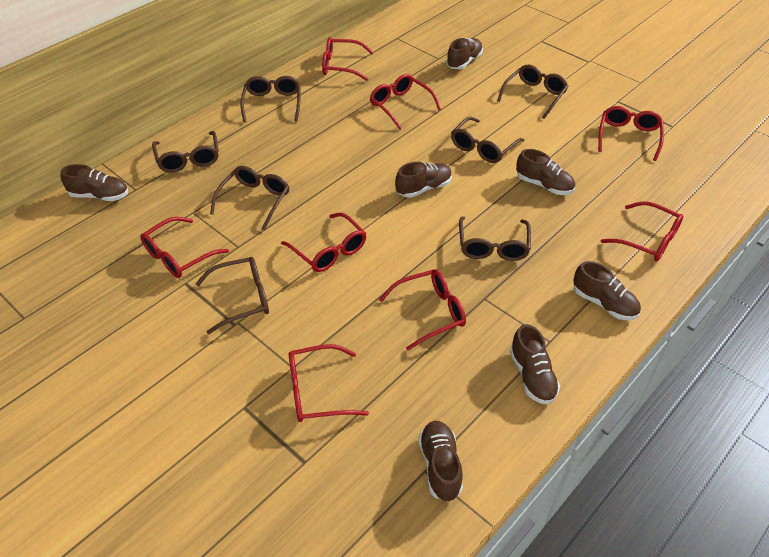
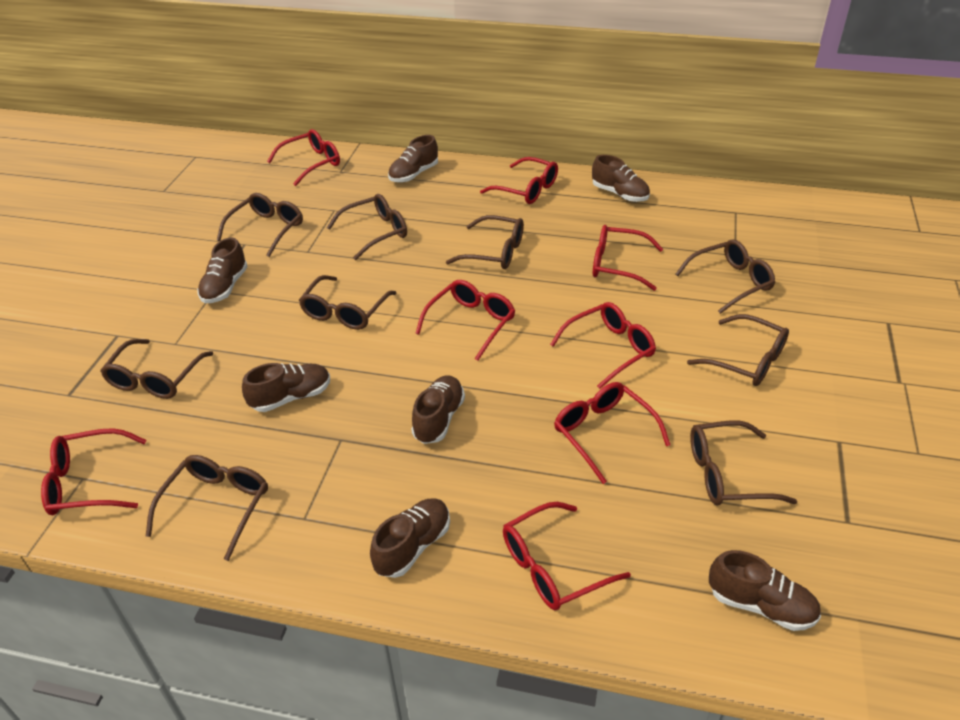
brown glasses: 7 -> 9

